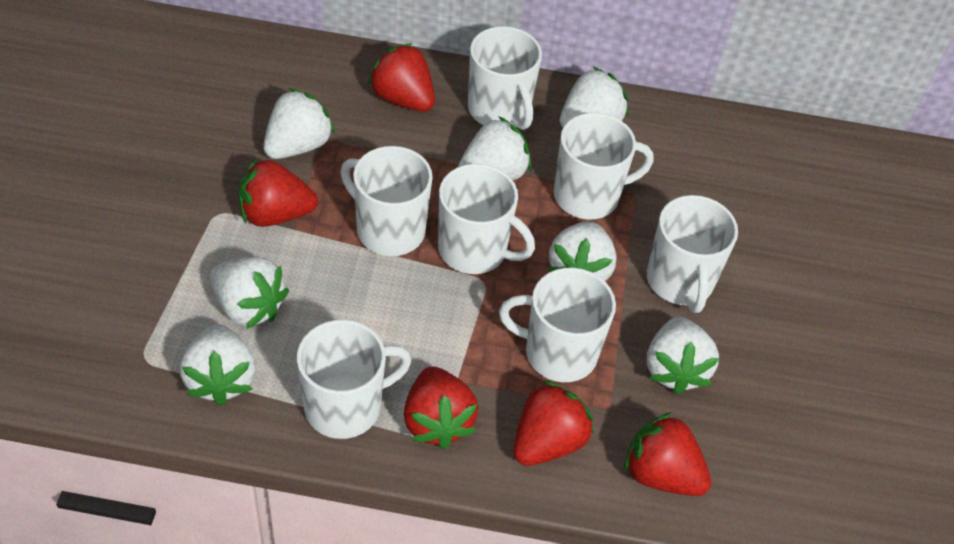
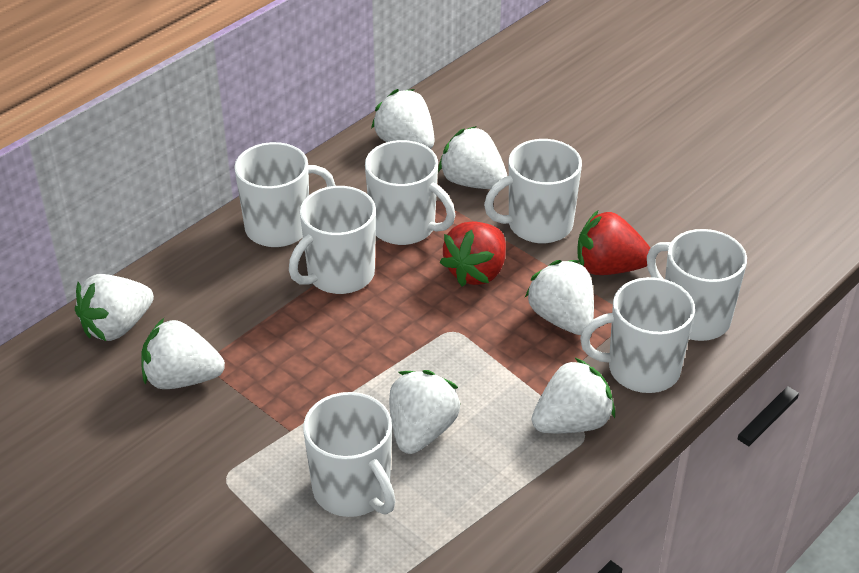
red strawberry: 5 -> 2

